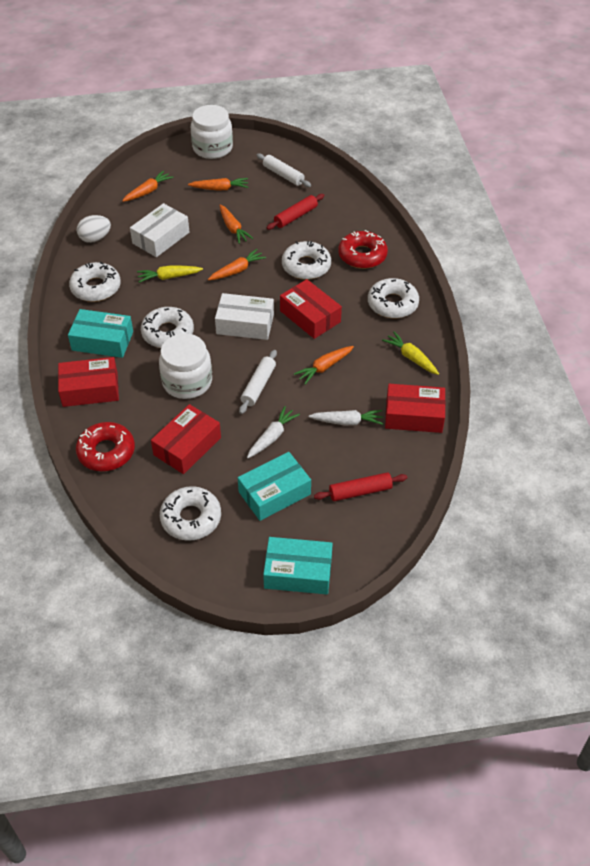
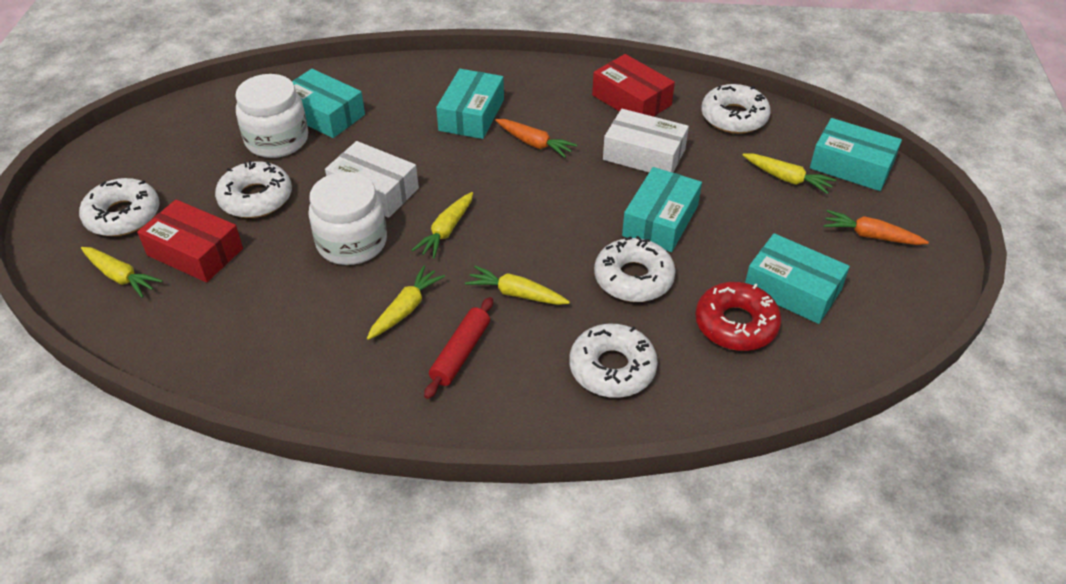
orange carrot: 5 -> 2
red box: 4 -> 2
red donut: 2 -> 1
red rolling pin: 2 -> 1
turquoise box: 3 -> 5
white carrot: 2 -> 0
white egg: 1 -> 0
white rolling pin: 2 -> 0
yellow carrot: 2 -> 5

